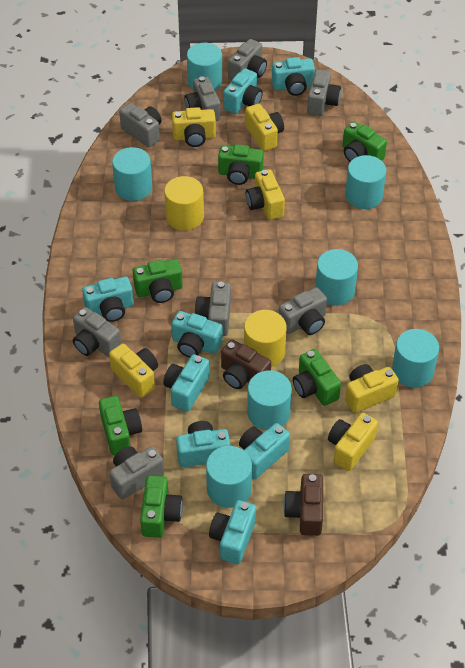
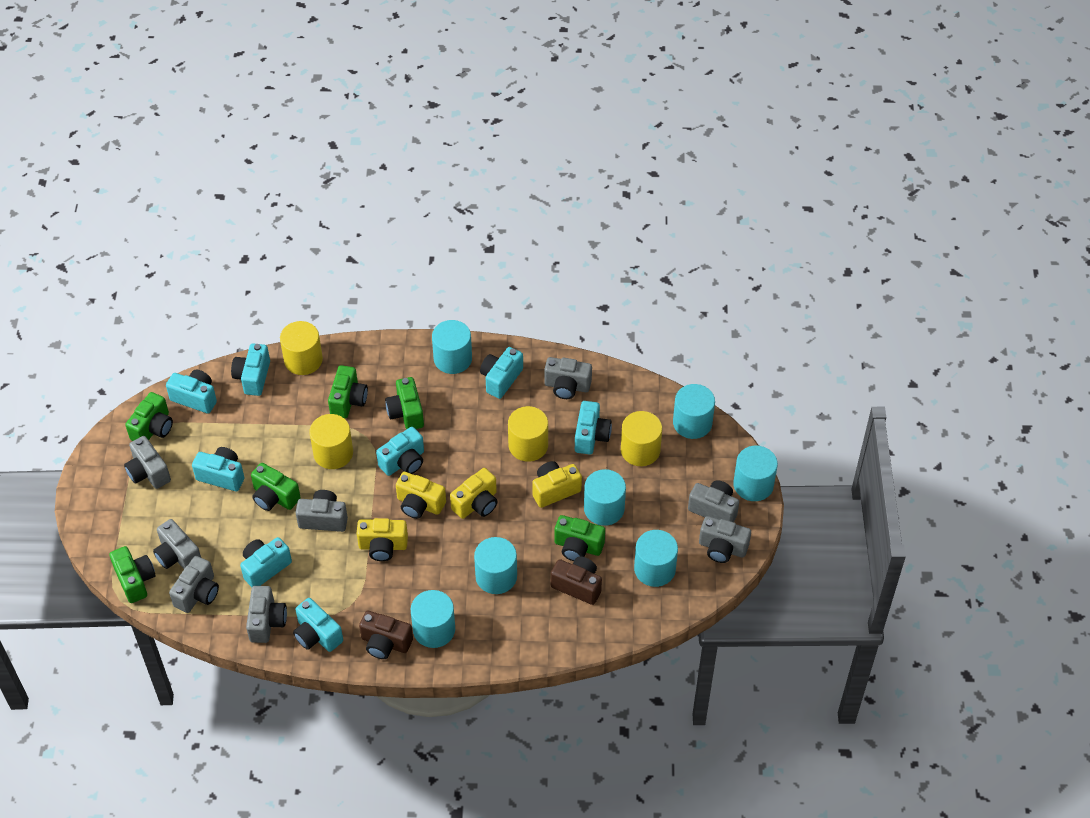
yellow camera: 6 -> 4
yellow cylinder: 2 -> 4

